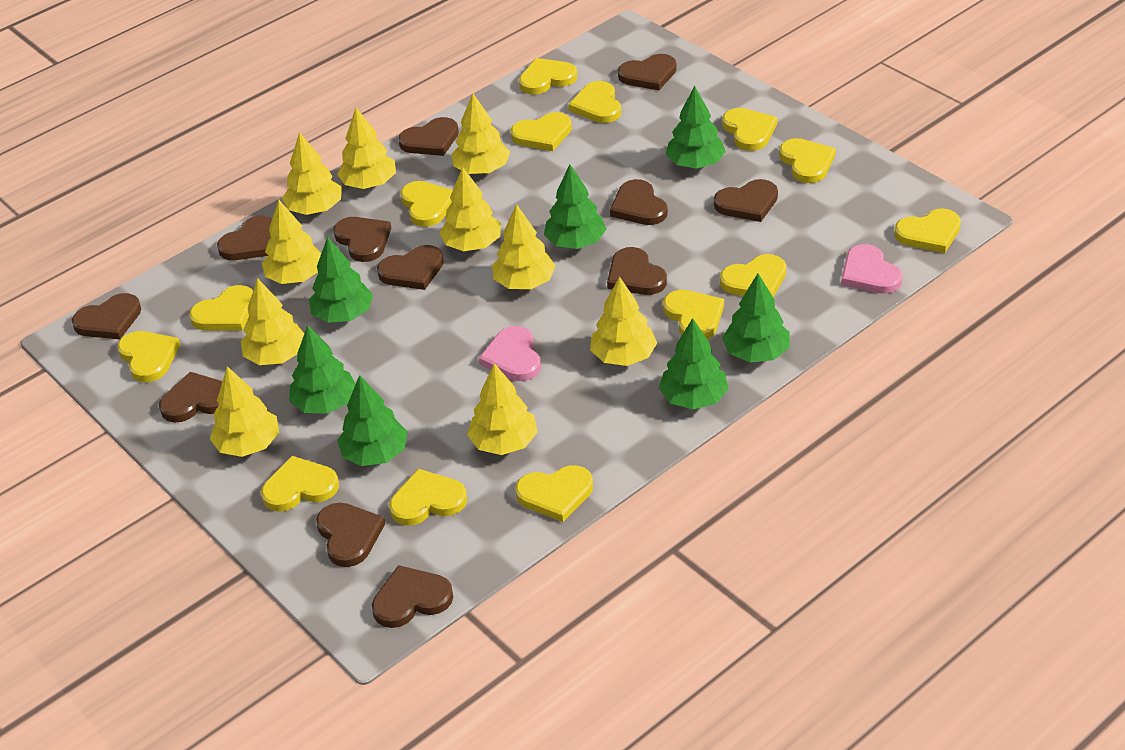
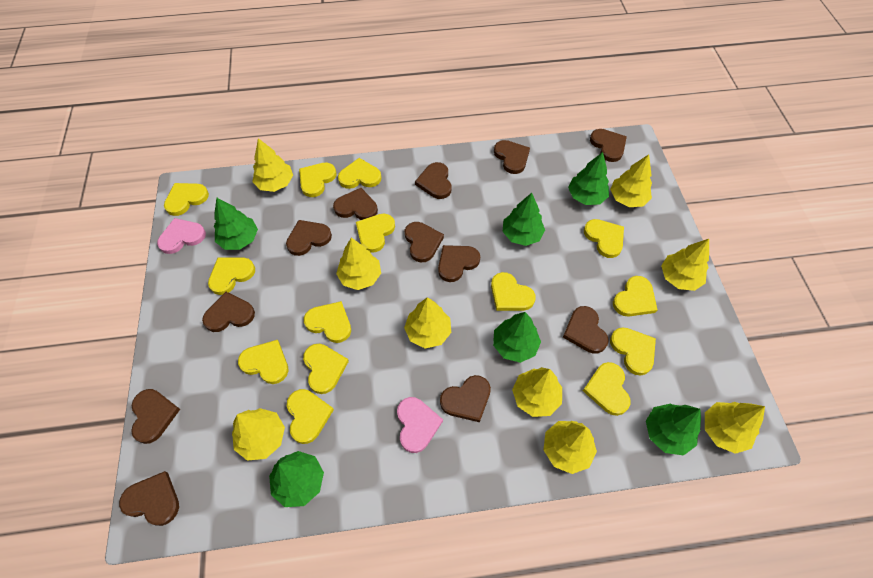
green tree: 7 -> 6
yellow tree: 10 -> 9

